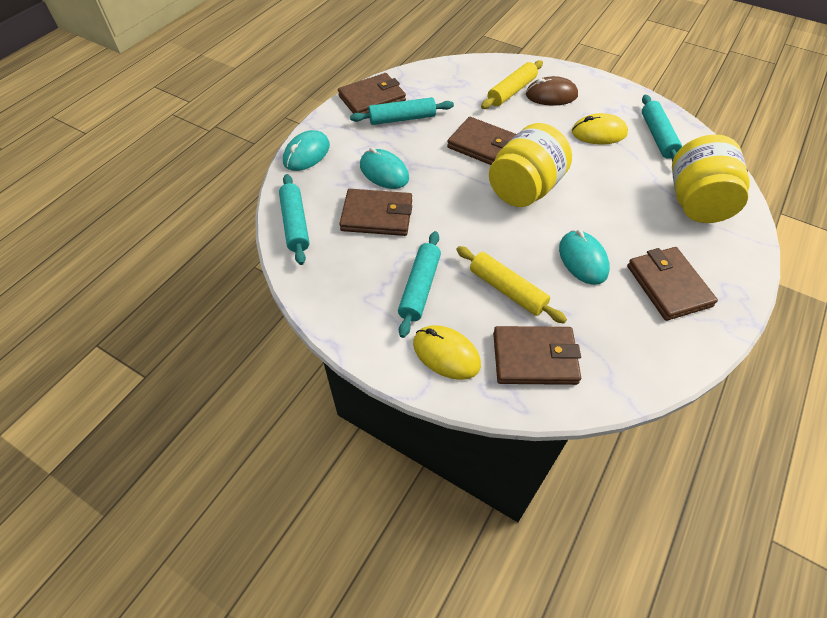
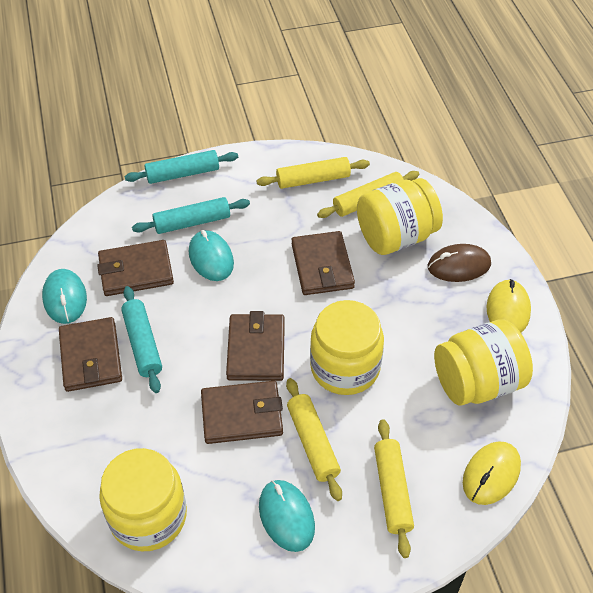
turquoise rolling pin: 4 -> 3
yellow jar: 2 -> 4
yellow rolling pin: 2 -> 4

